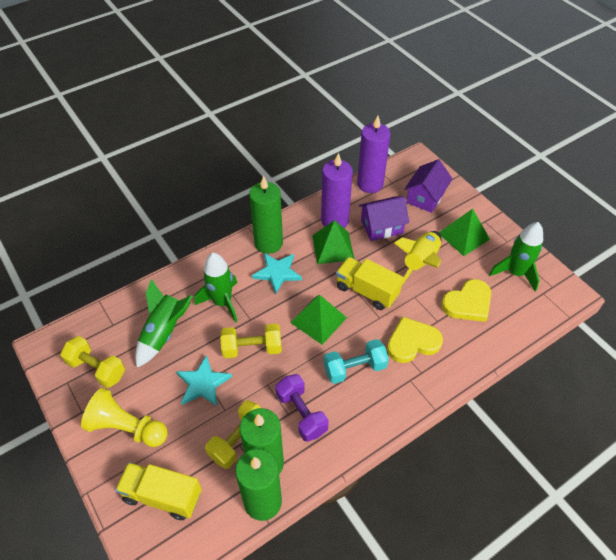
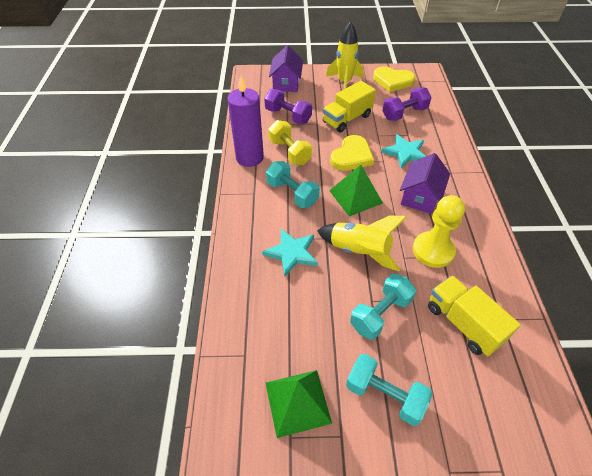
green candle: 3 -> 0
green pyramid: 3 -> 2
green rocket: 3 -> 0
purple candle: 2 -> 1
purple dumbbell: 1 -> 2
turquoise dumbbell: 1 -> 3
yellow dumbbell: 3 -> 1
yellow rocket: 1 -> 2

